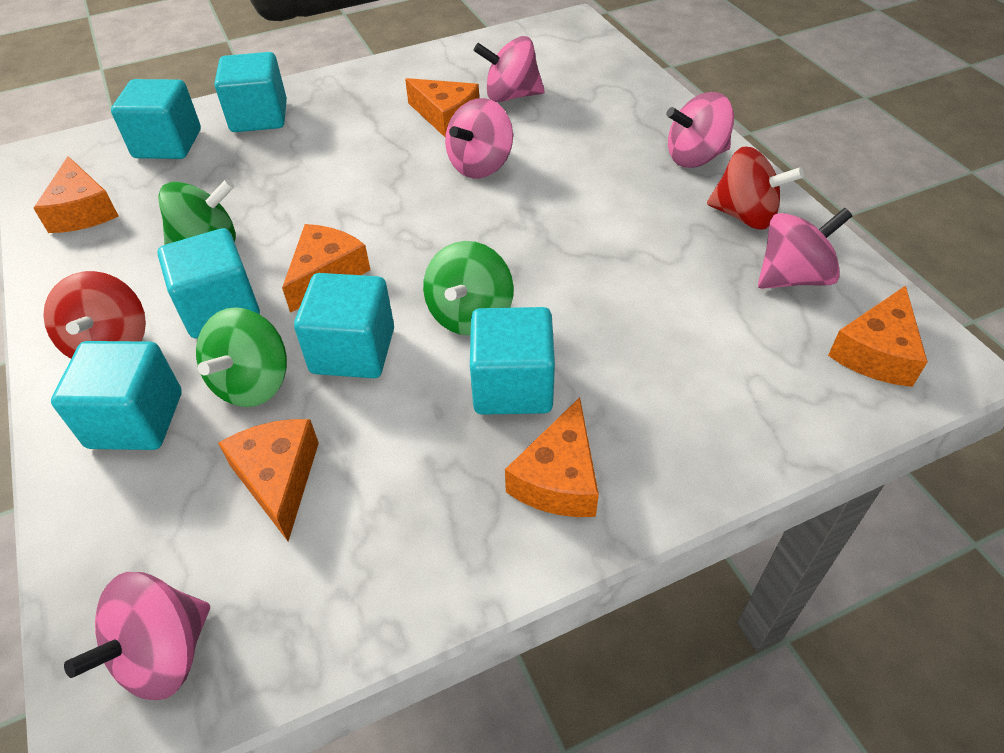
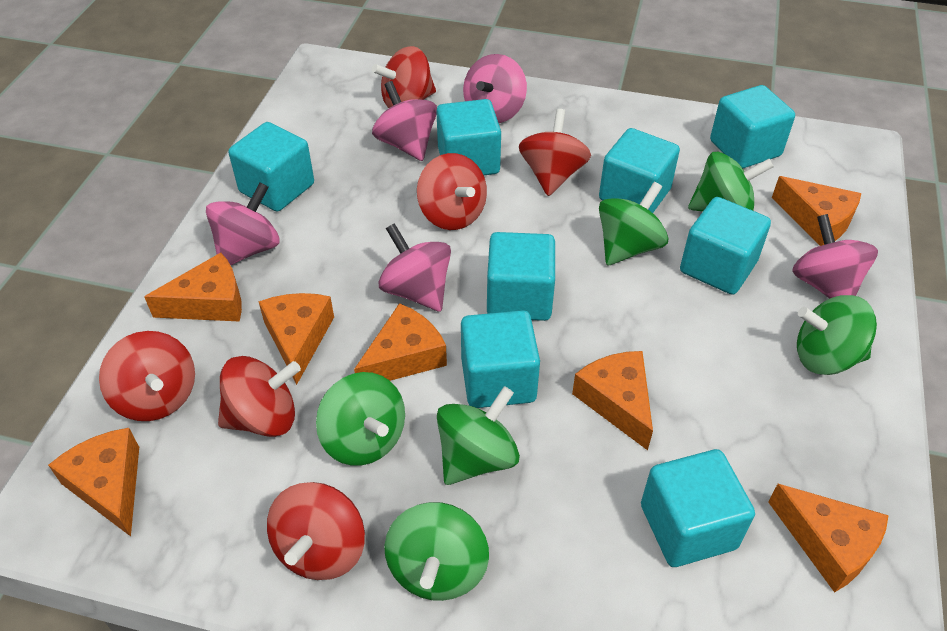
green spinning top: 3 -> 6
orange cheese: 6 -> 7
red spinning top: 2 -> 6
turquoise cube: 6 -> 8

